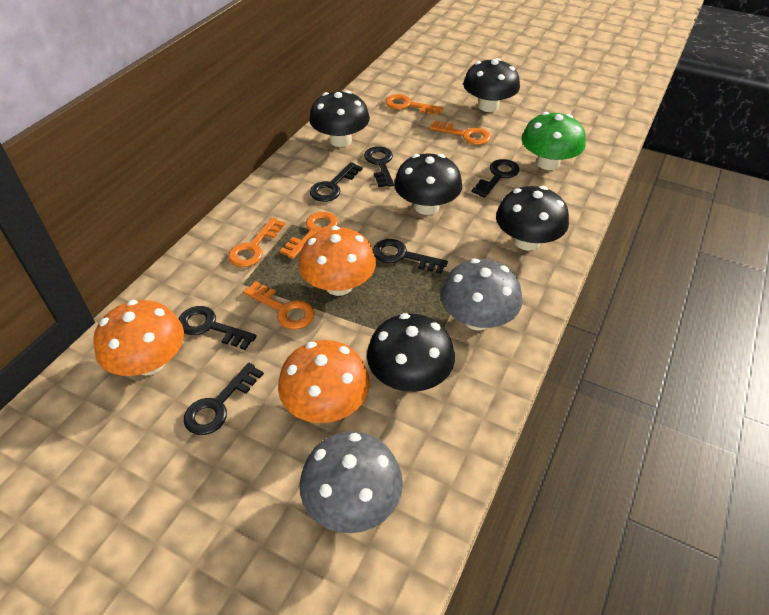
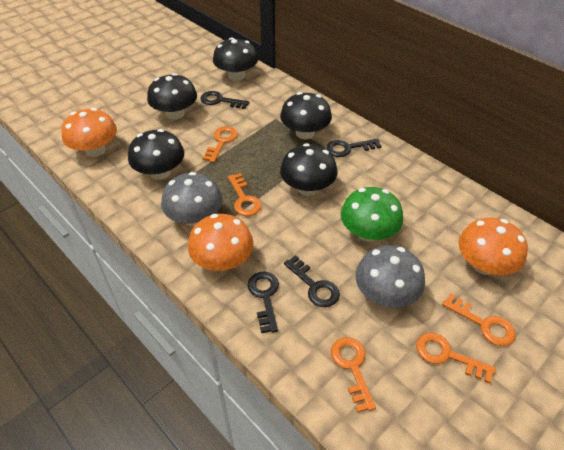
black key: 6 -> 4

